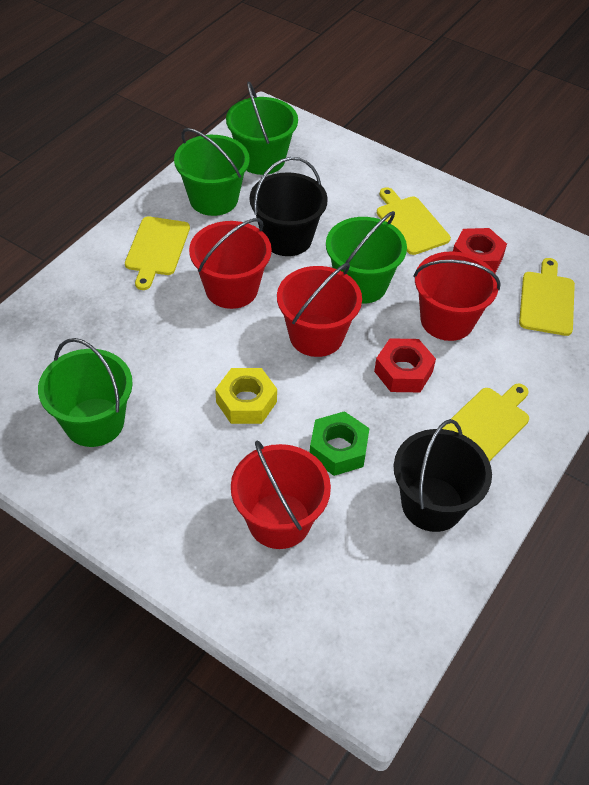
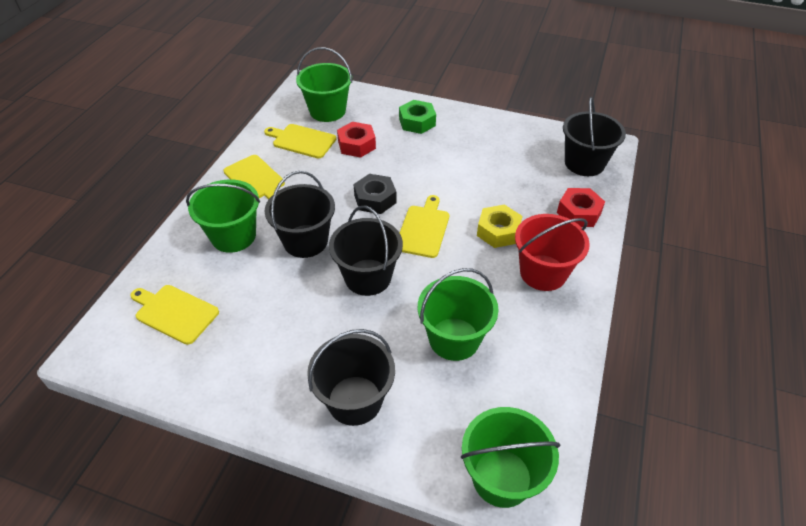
black bucket: 2 -> 4
black nut: 0 -> 1
red bucket: 4 -> 1

